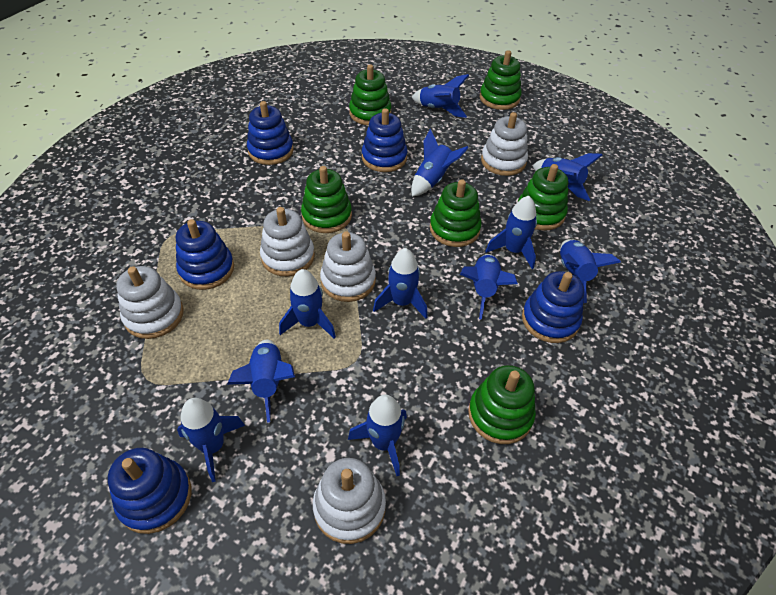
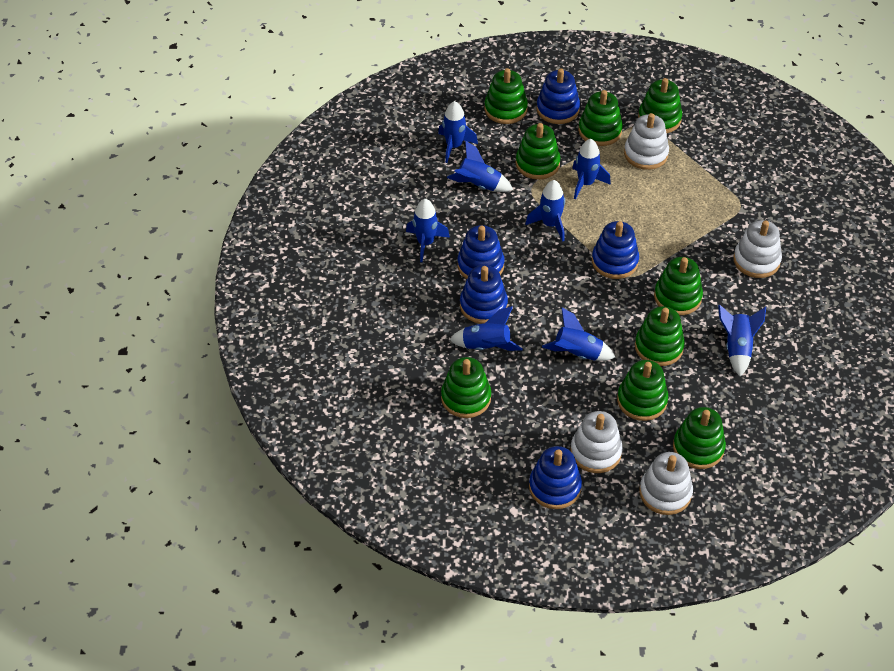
blue rocket: 11 -> 8
green stacking toy: 6 -> 9
white stacking toy: 5 -> 4

